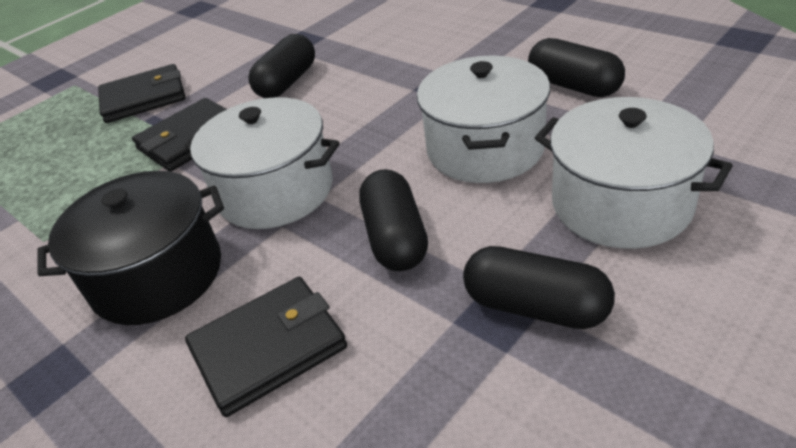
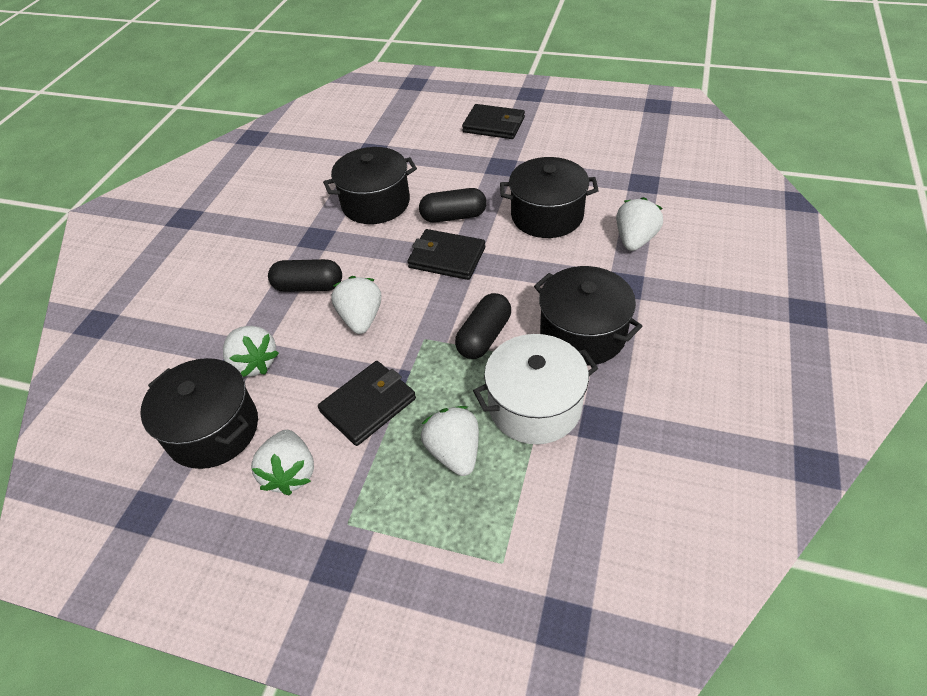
black capsule: 4 -> 3
black pot: 1 -> 4
white pot: 3 -> 1
white strawberry: 0 -> 5

